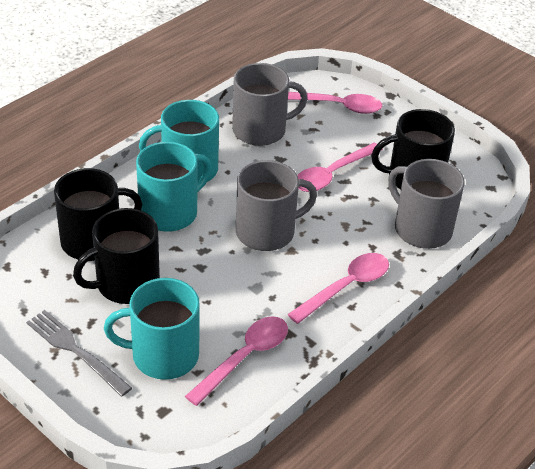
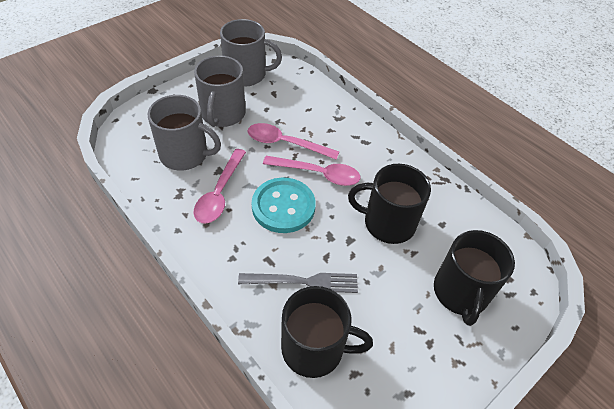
pink spoon: 4 -> 3
turquoise button: 0 -> 1
turquoise mug: 3 -> 0

